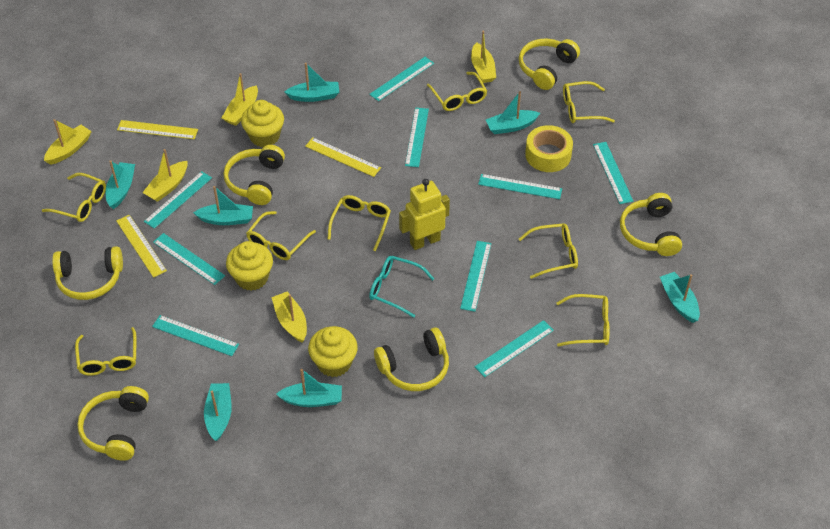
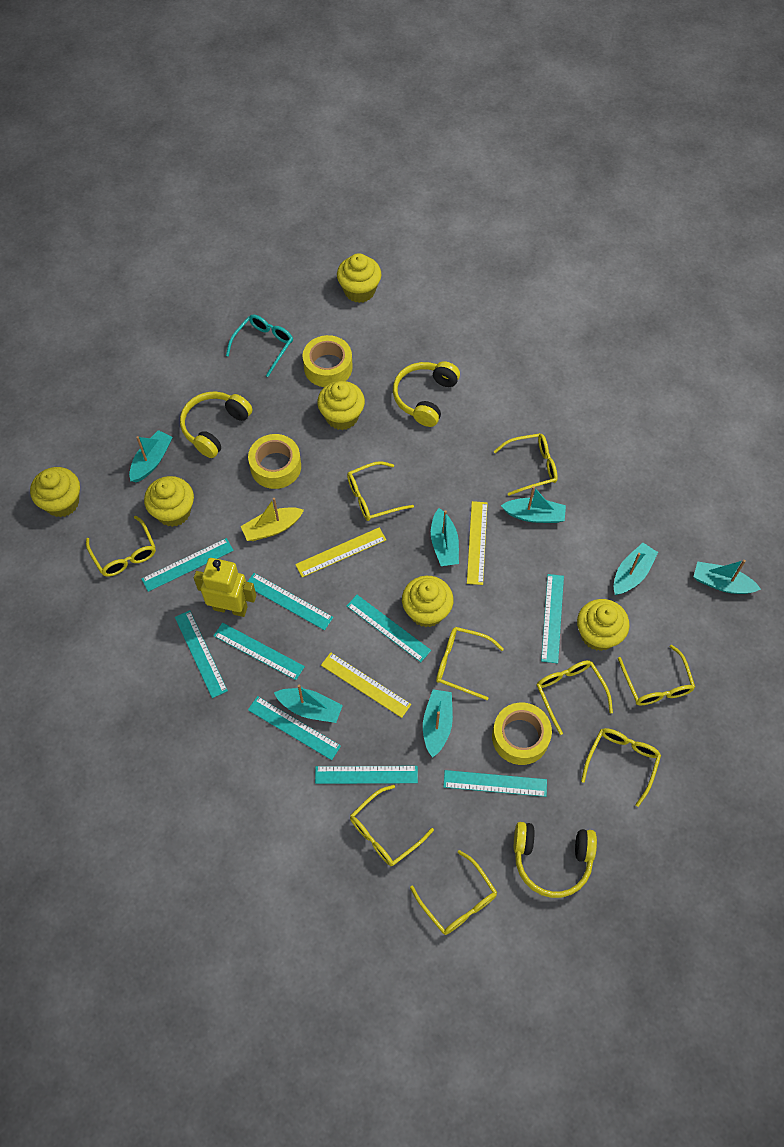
yellow boat: 5 -> 1
yellow cupcake: 3 -> 6
yellow glasses: 8 -> 9
yellow headphones: 6 -> 3
yellow tape: 1 -> 3

